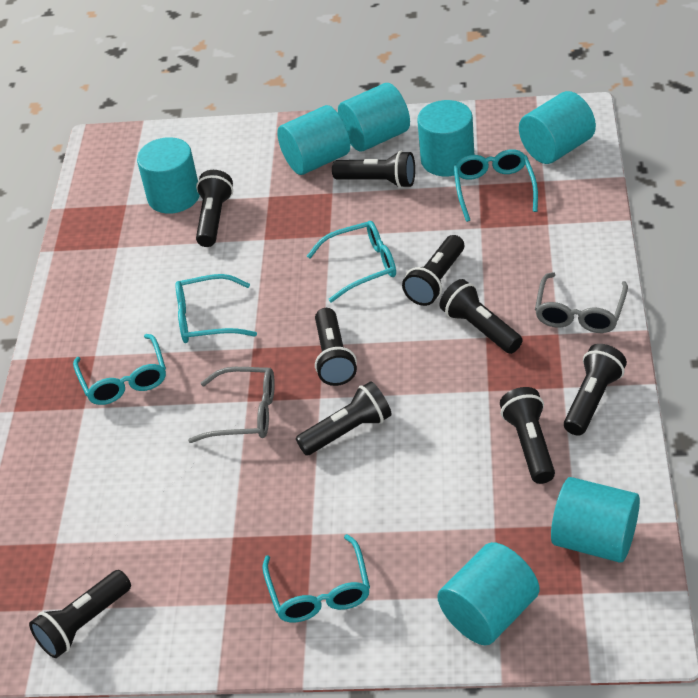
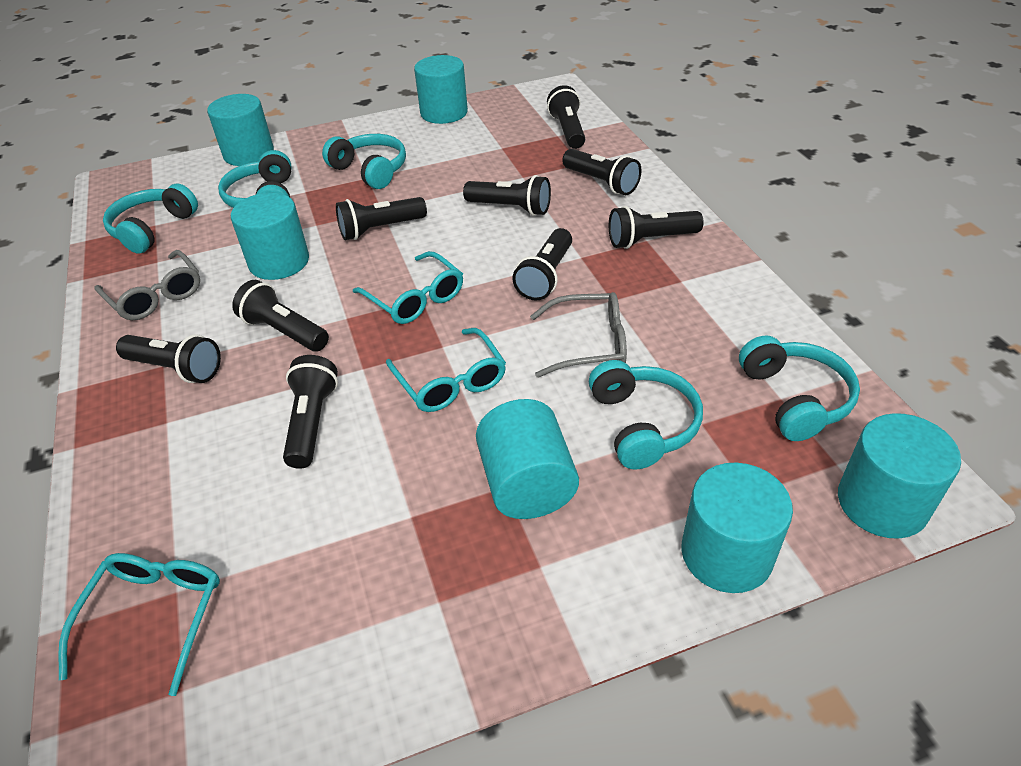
turquoise cylinder: 7 -> 6
turquoise glasses: 5 -> 3
turquoise headphones: 0 -> 5

